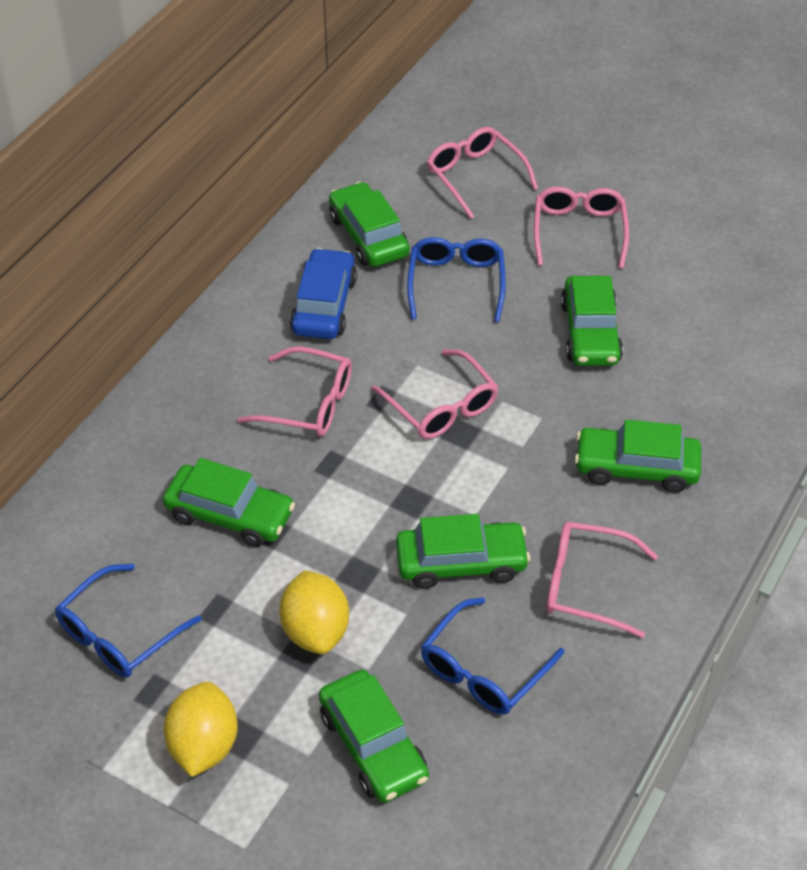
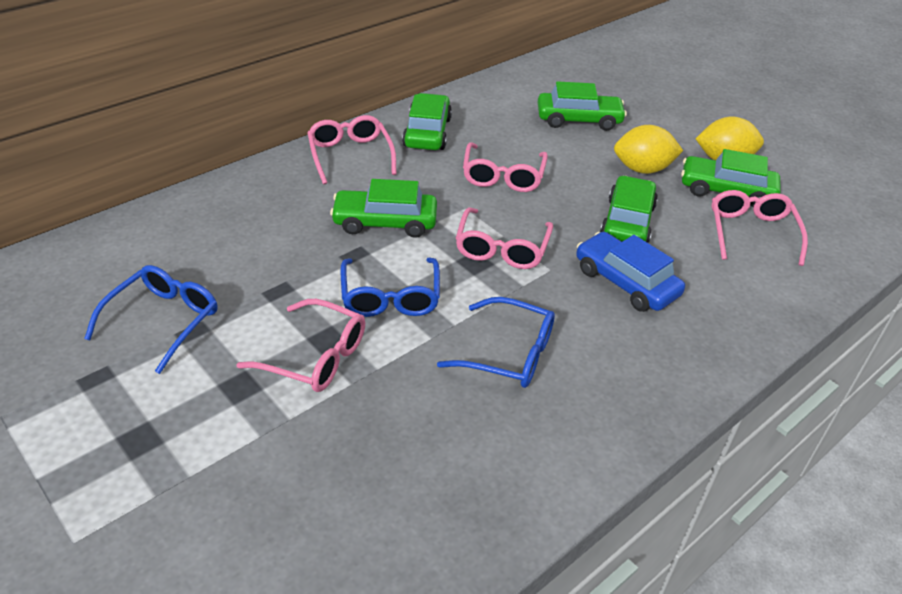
green car: 6 -> 5

